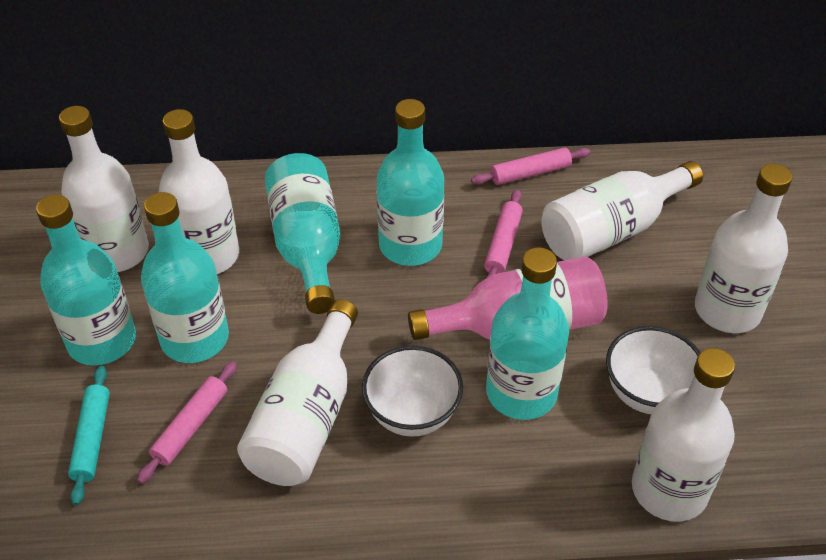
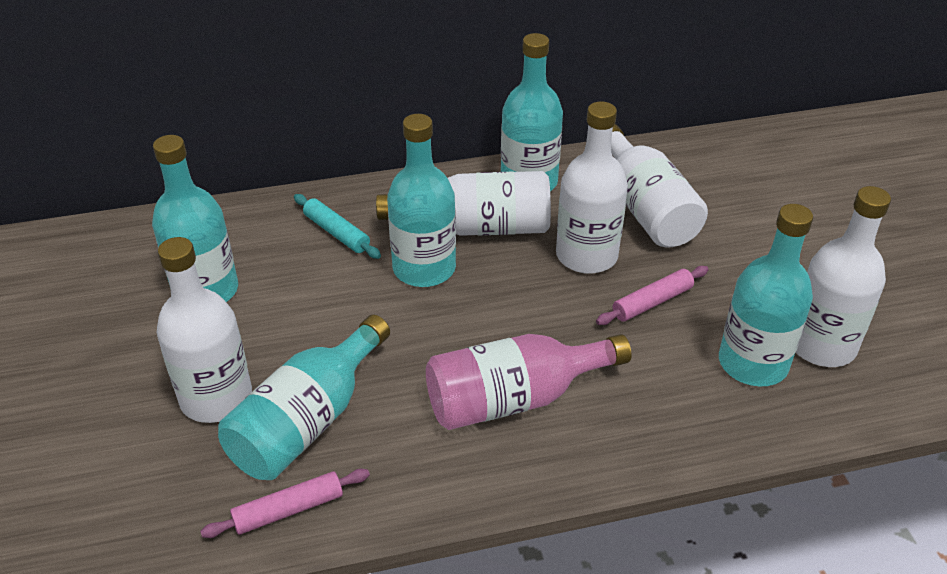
pink rolling pin: 3 -> 2
white bottle: 6 -> 5
white bowl: 2 -> 0

